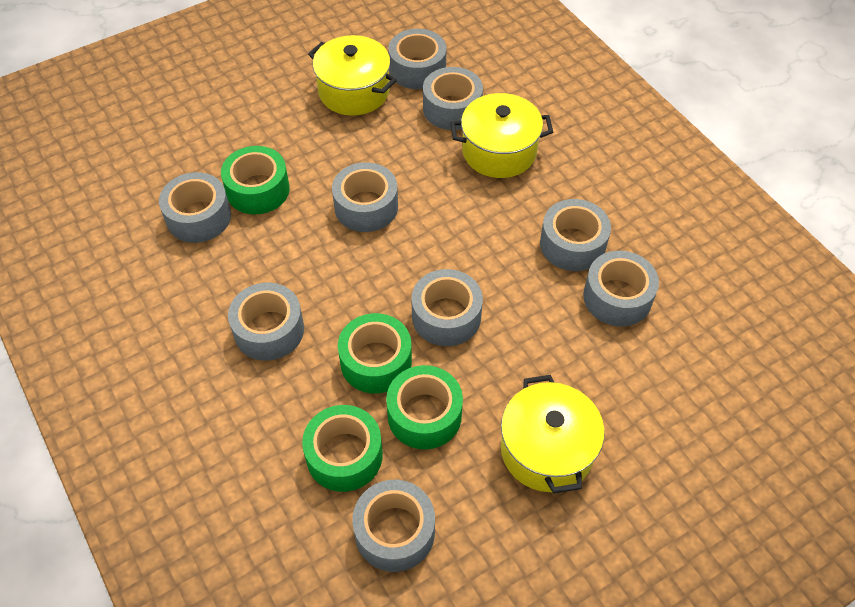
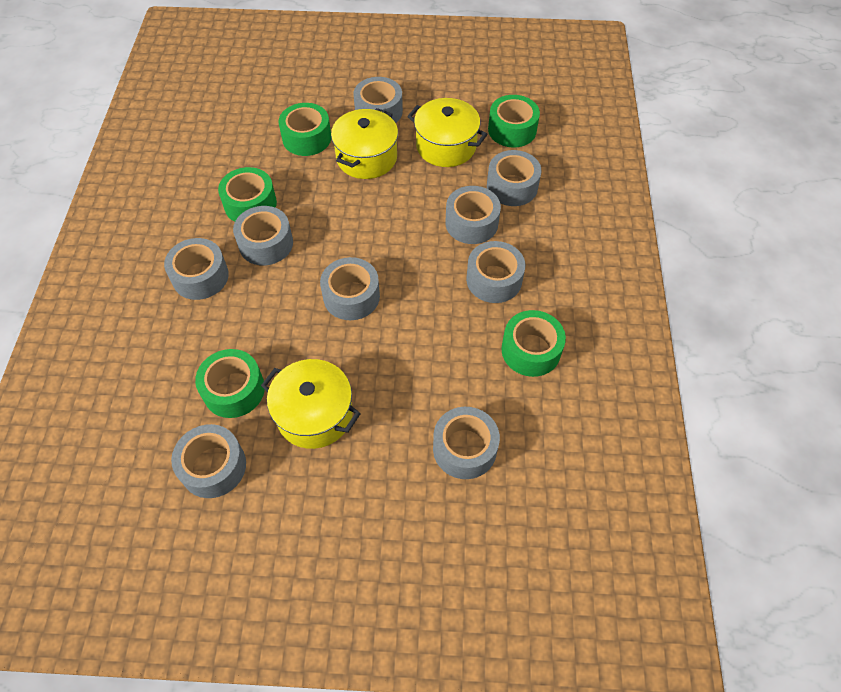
green tape: 4 -> 5

